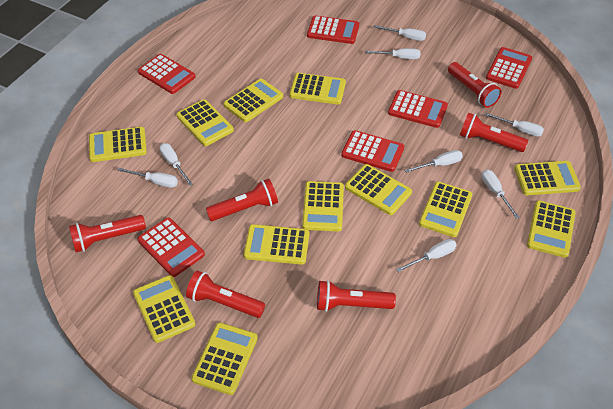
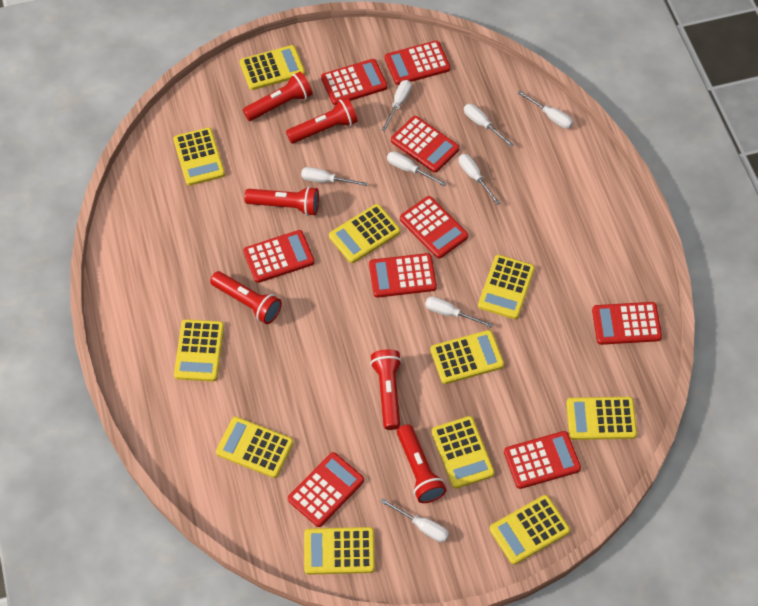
red calculator: 6 -> 9
yellow calculator: 12 -> 11

